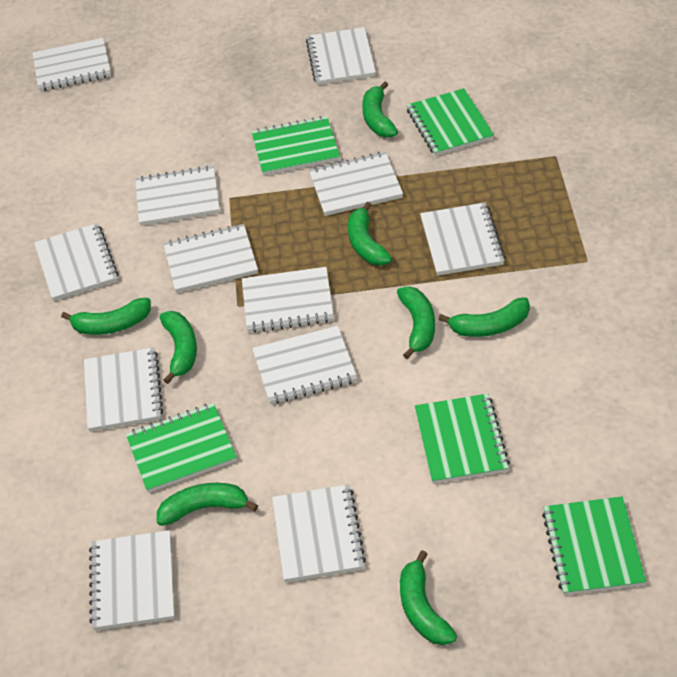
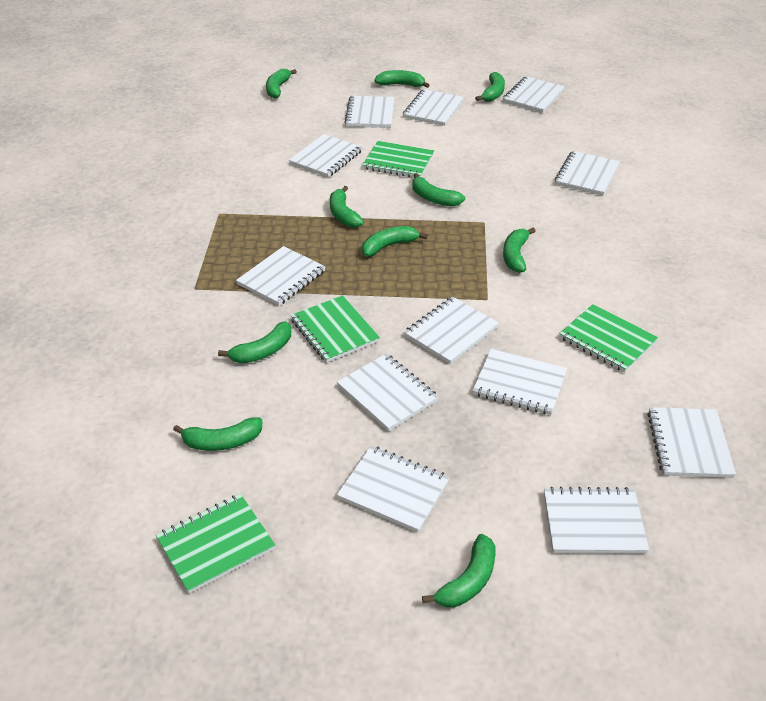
green banana: 8 -> 10
green notebook: 5 -> 4

